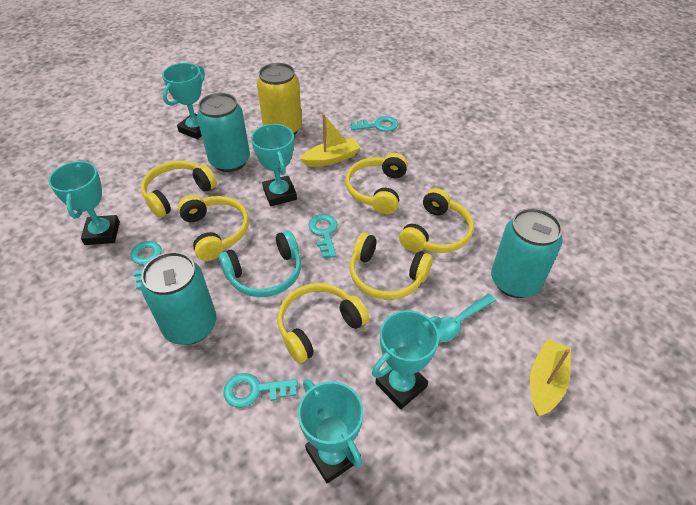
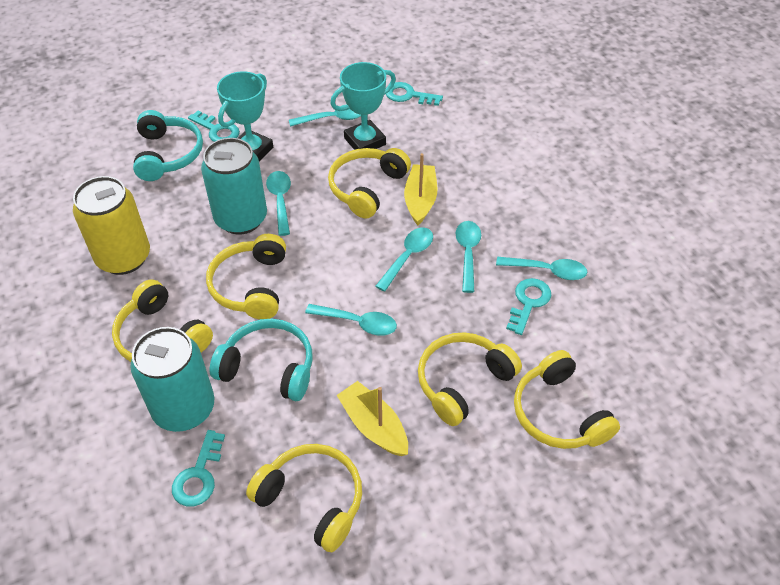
turquoise can: 3 -> 2
turquoise headphones: 1 -> 2
turquoise spoon: 1 -> 6
turquoise trophy: 5 -> 2

